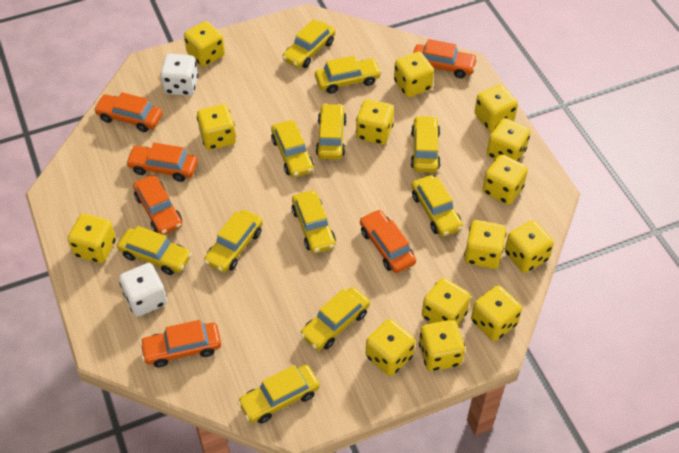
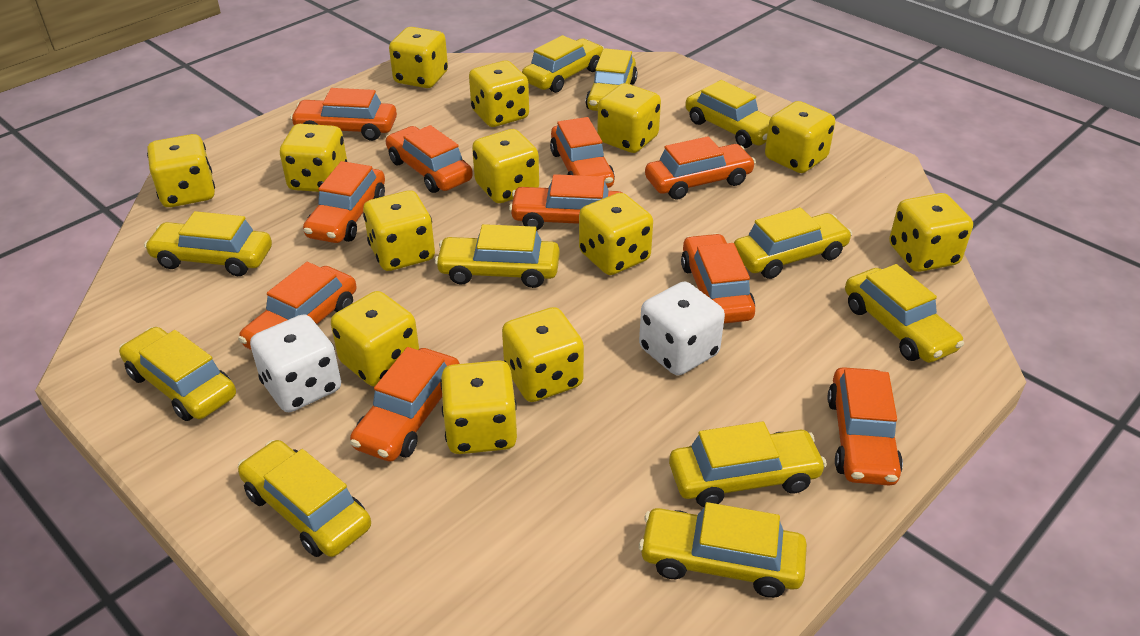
orange car: 6 -> 10
yellow dice: 14 -> 13

